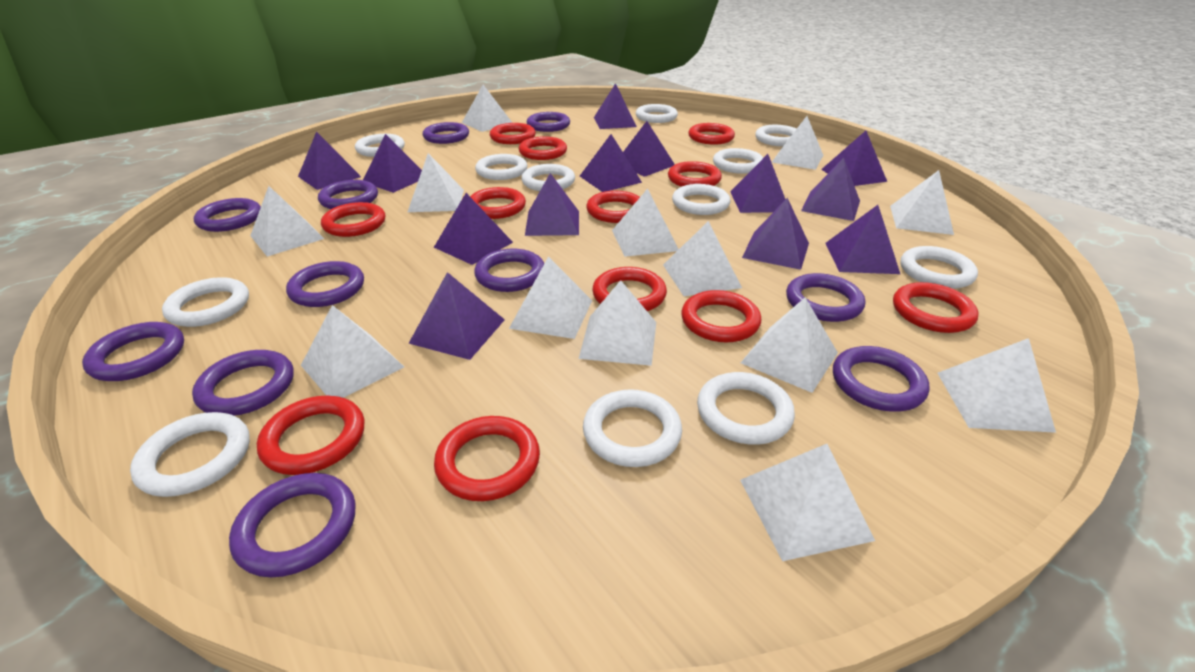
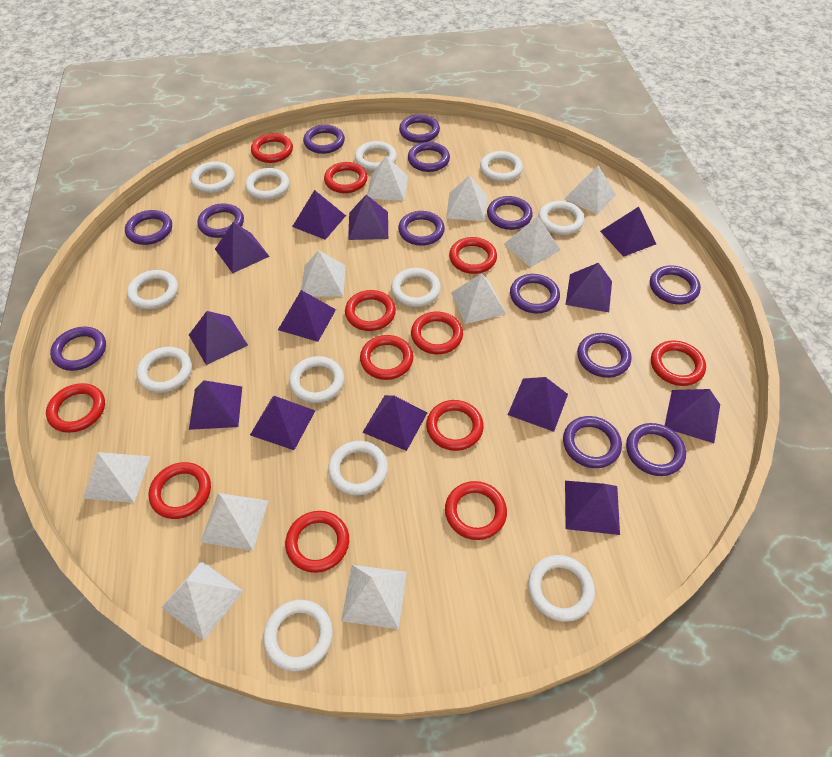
purple ring: 11 -> 13
white pyramid: 13 -> 10

